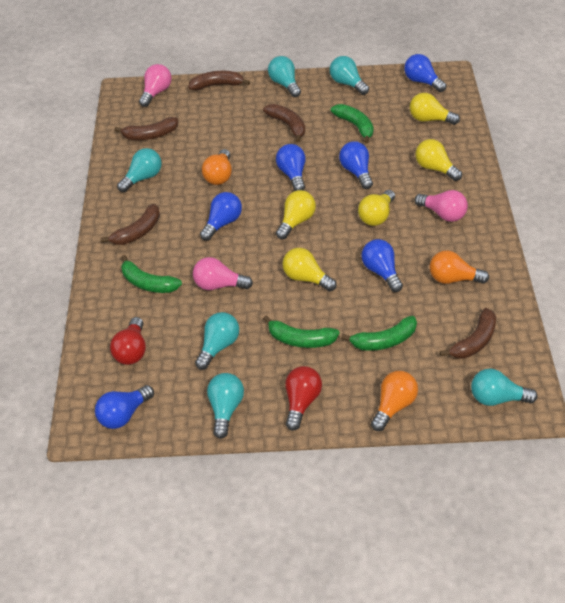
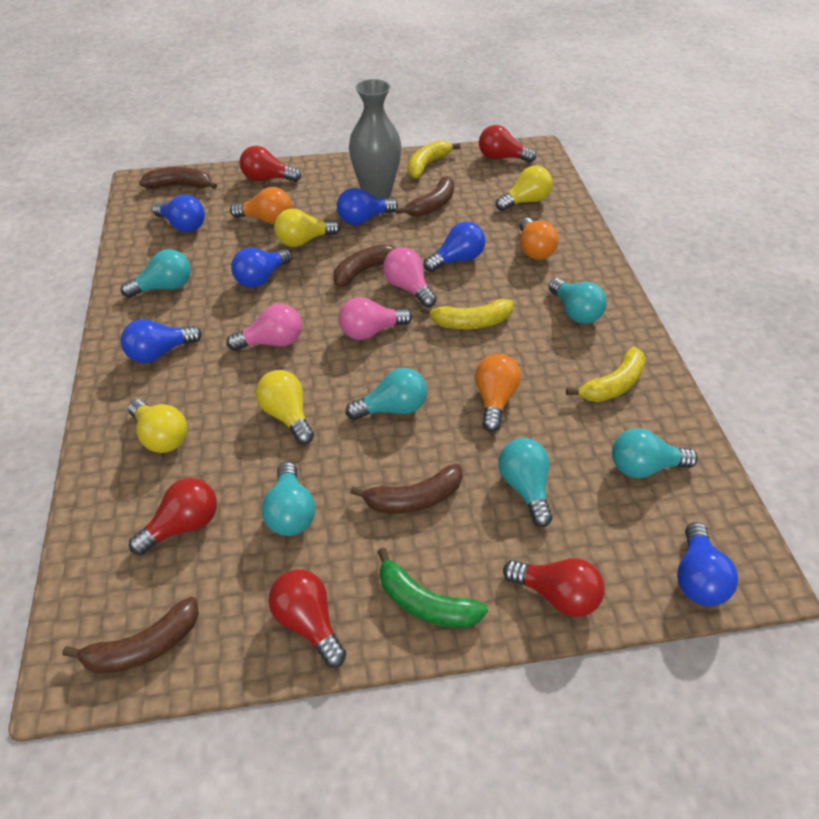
green banana: 4 -> 1
grey vase: 0 -> 1
red light bulb: 2 -> 5
yellow banana: 0 -> 3
yellow light bulb: 5 -> 4

